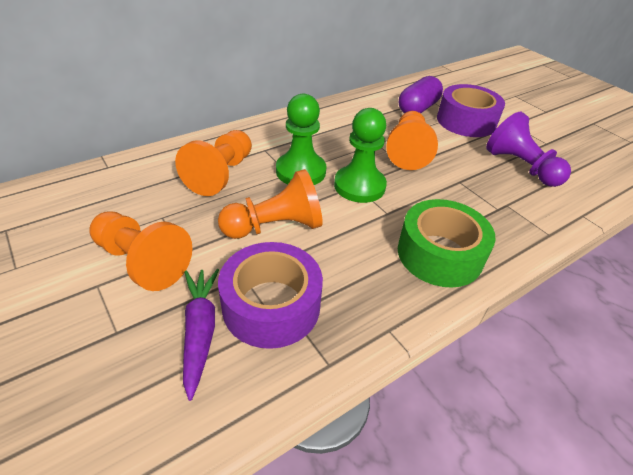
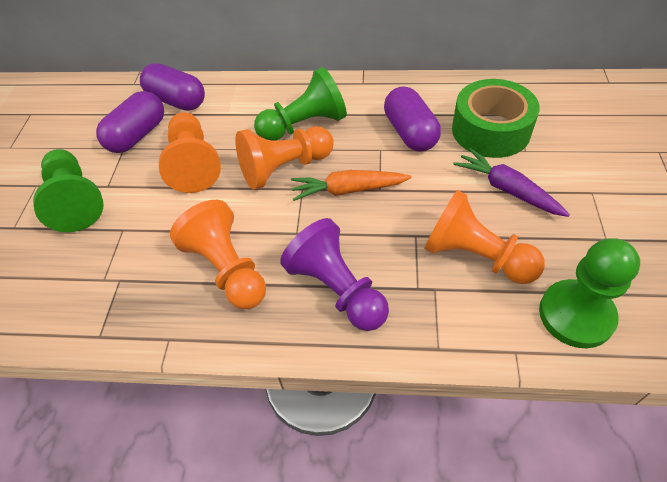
green pawn: 2 -> 3
orange carrot: 0 -> 1
purple capsule: 1 -> 3
purple tape: 2 -> 0

